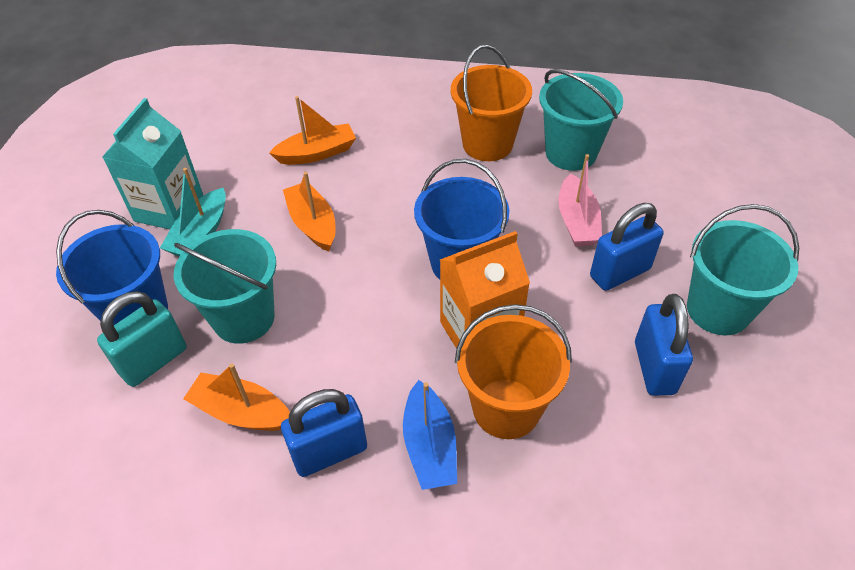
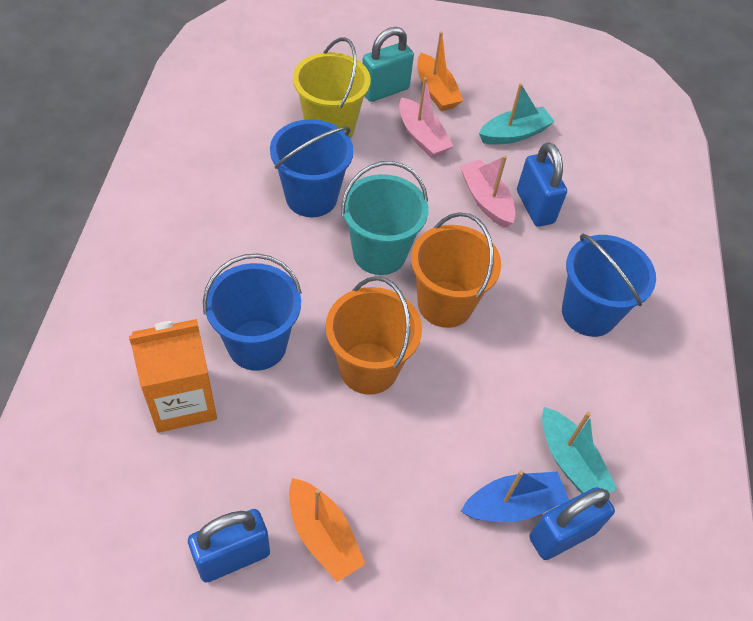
blue bucket: 2 -> 3
orange boat: 3 -> 2
pink boat: 1 -> 2
turquoise boat: 1 -> 2
turquoise bucket: 3 -> 1
turquoise carton: 1 -> 0
yellow bucket: 0 -> 1

